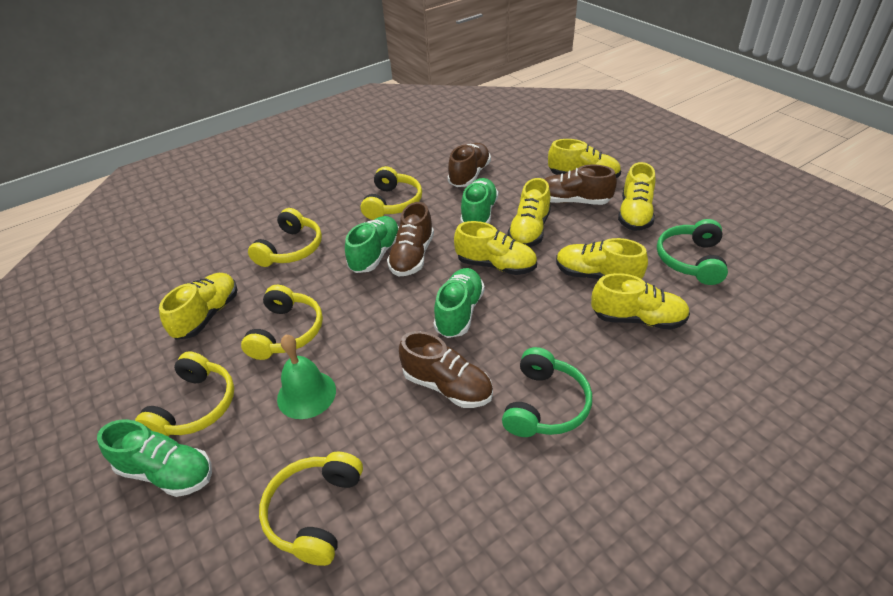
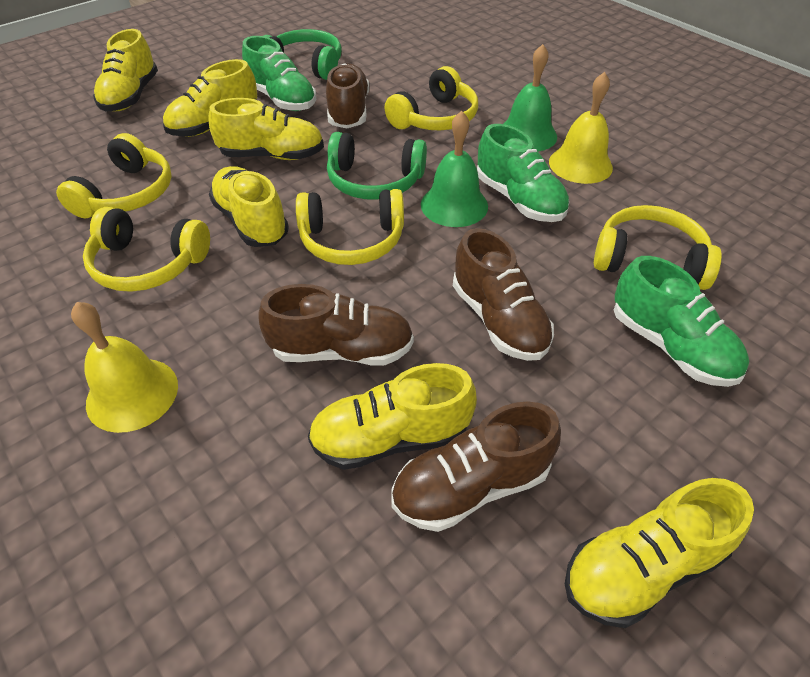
green bell: 1 -> 2
green shoe: 4 -> 3
yellow bell: 0 -> 2
yellow shoe: 7 -> 6

